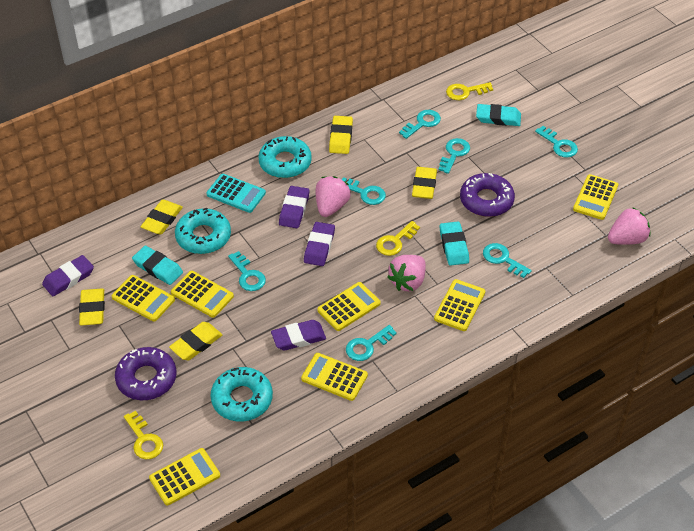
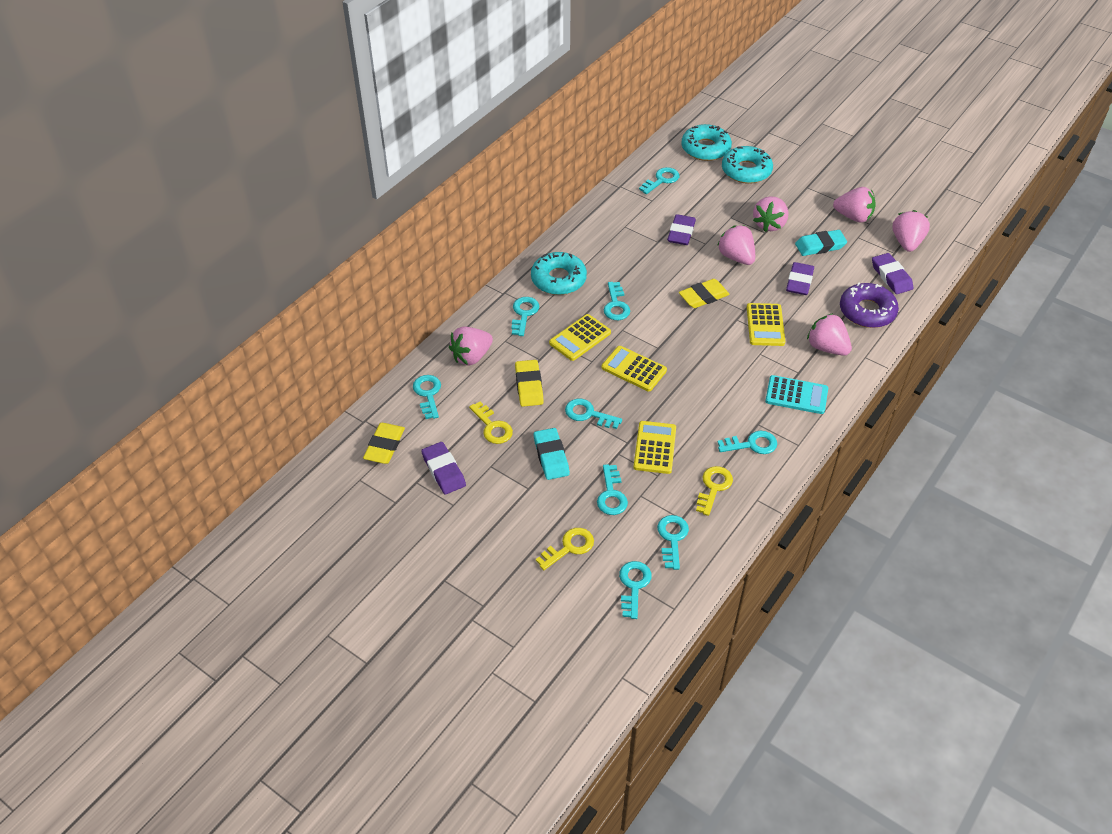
pink strawberry: 3 -> 6
purple donut: 2 -> 1
turquoise eraser: 3 -> 2
turquoise key: 7 -> 9
yellow calculator: 7 -> 4
yellow eraser: 5 -> 3

